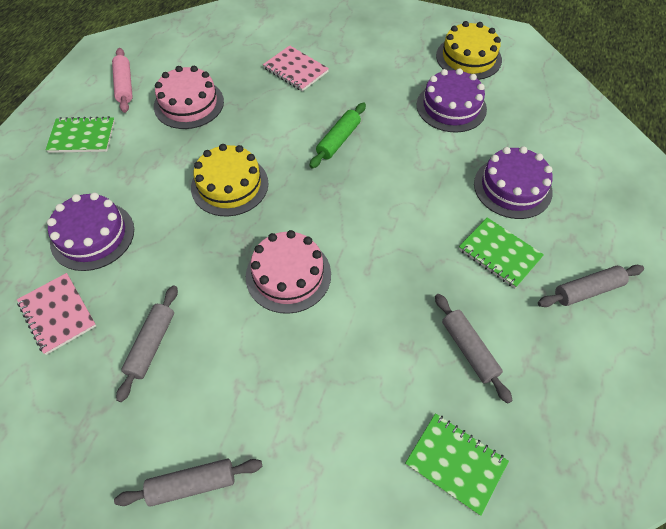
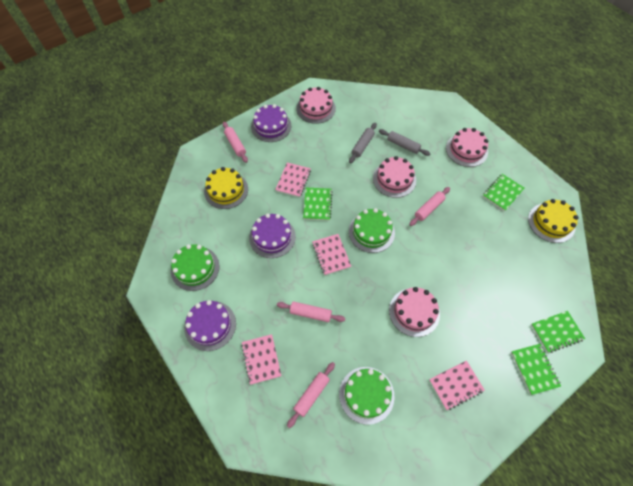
green cake: 0 -> 3
green notebook: 3 -> 4
green rolling pin: 1 -> 0
grey rolling pin: 4 -> 2
pink cake: 2 -> 4
pink notebook: 2 -> 4
pink rolling pin: 1 -> 4

